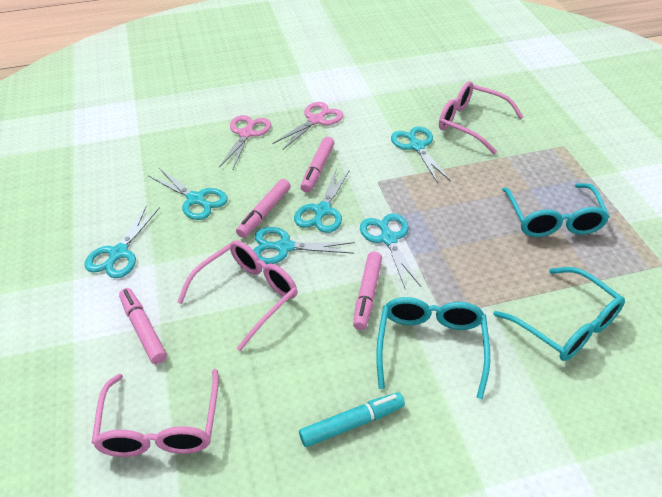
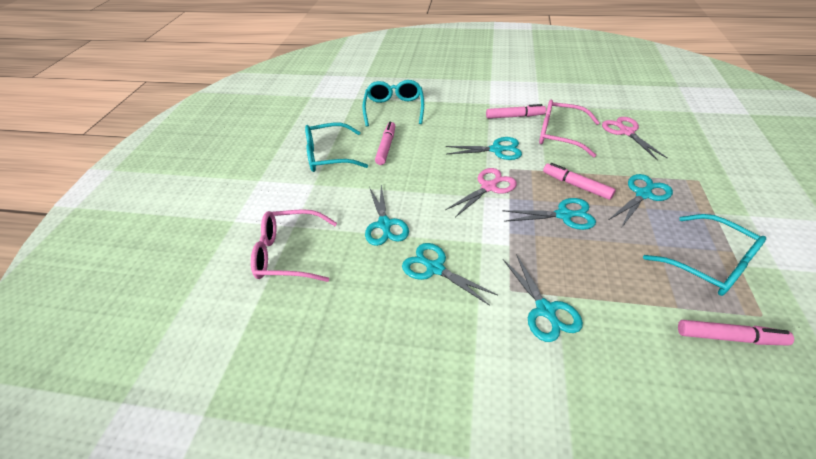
pink glasses: 3 -> 2
turquoise marker: 1 -> 0

